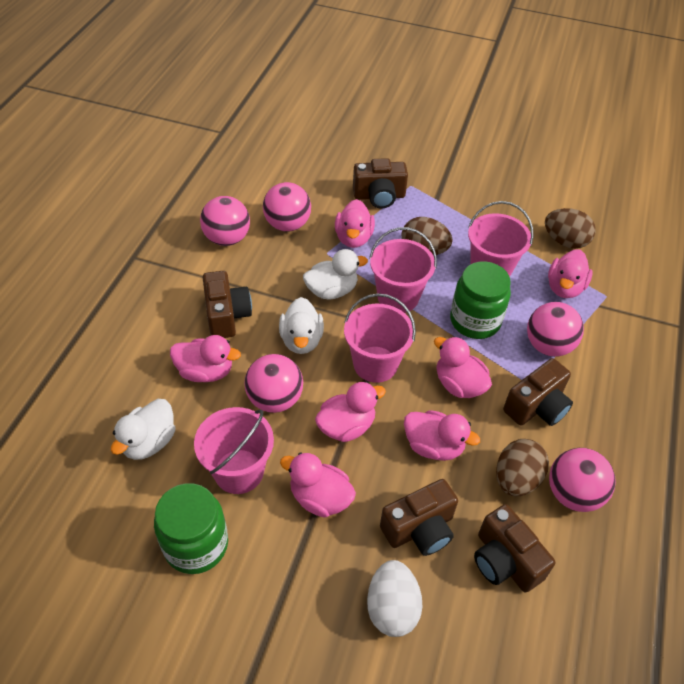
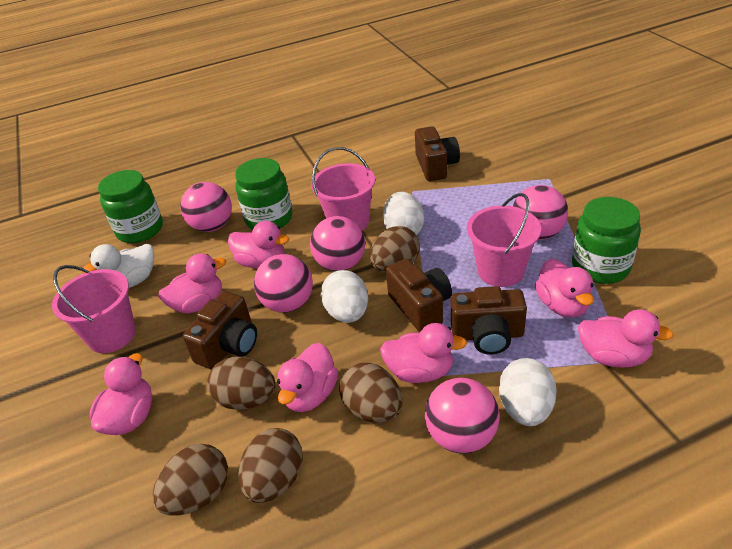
brown camera: 5 -> 4
brown egg: 3 -> 5
green jar: 2 -> 3
pink bucket: 4 -> 3
white duck: 3 -> 1
white egg: 1 -> 3

